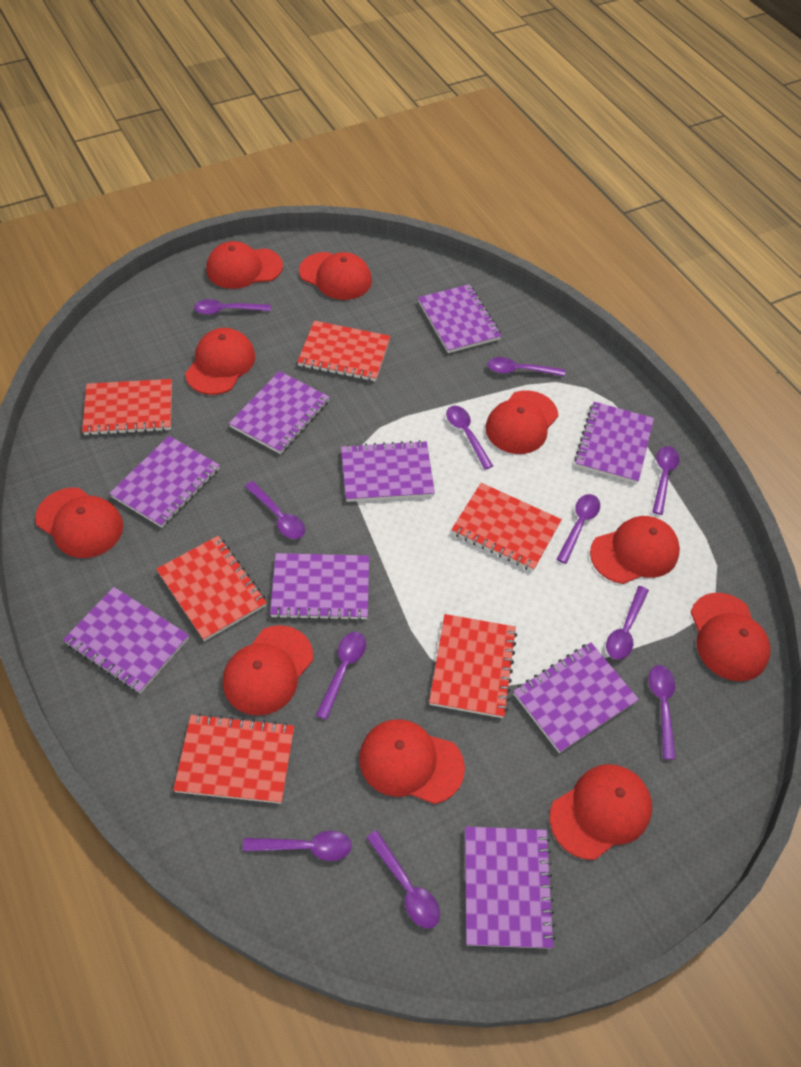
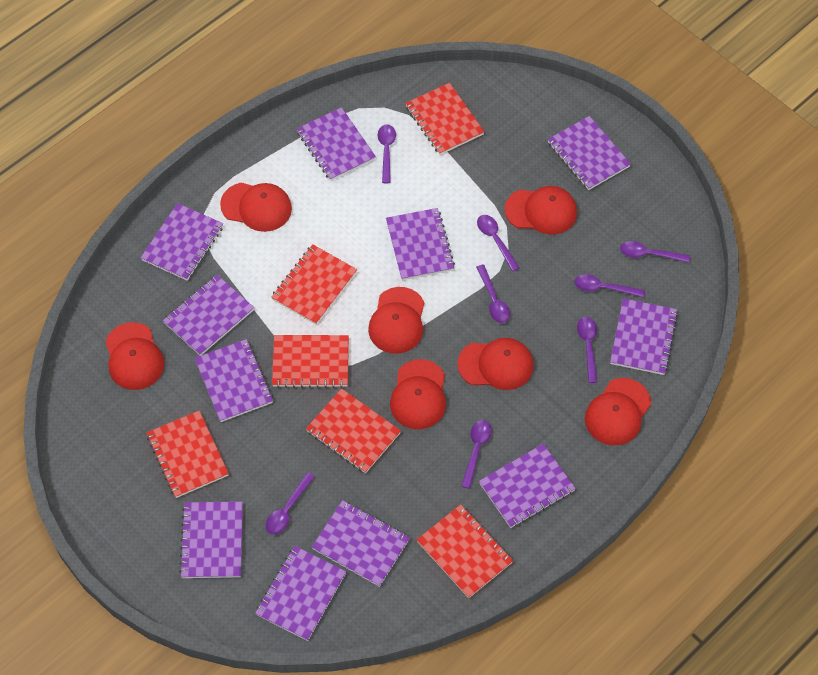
purple notebook: 9 -> 11
purple spoon: 11 -> 8
red cap: 10 -> 7

